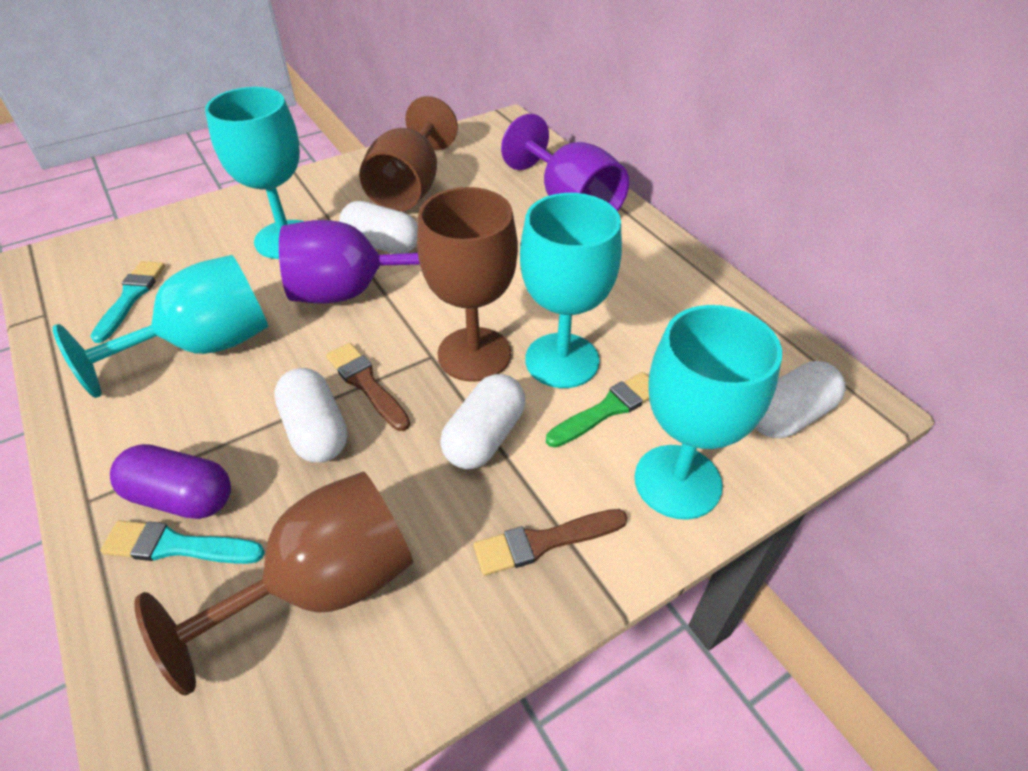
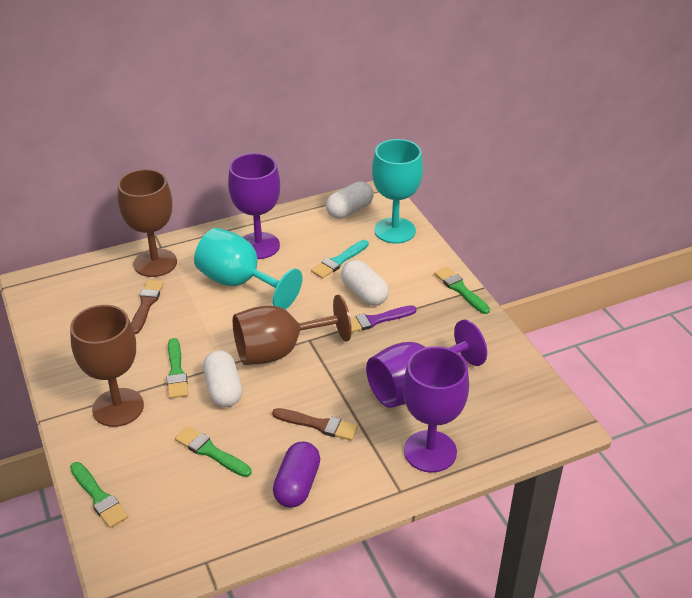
green brush: 1 -> 4
purple brush: 0 -> 1
purple goblet: 2 -> 3
turquoise brush: 2 -> 1
turquoise goblet: 4 -> 2
white capsule: 4 -> 3

